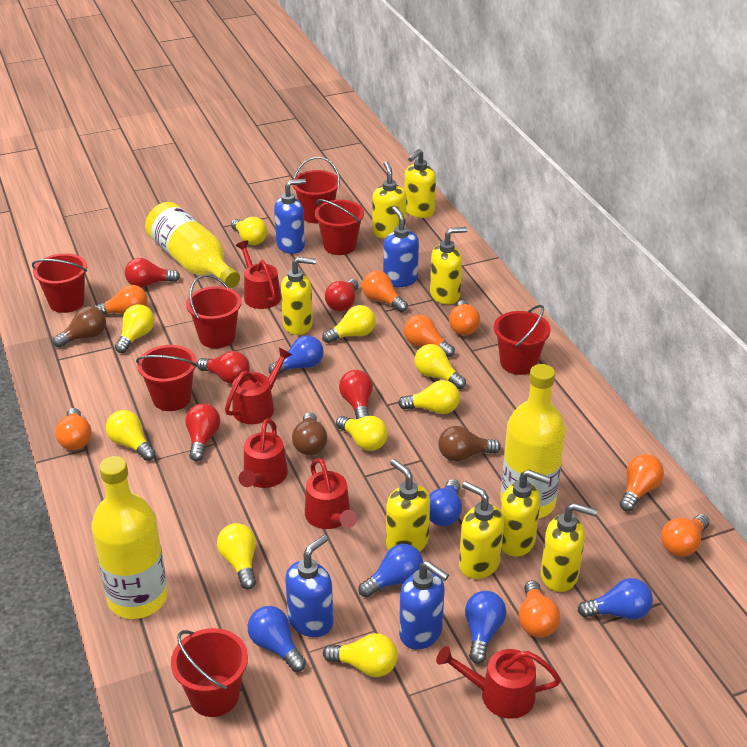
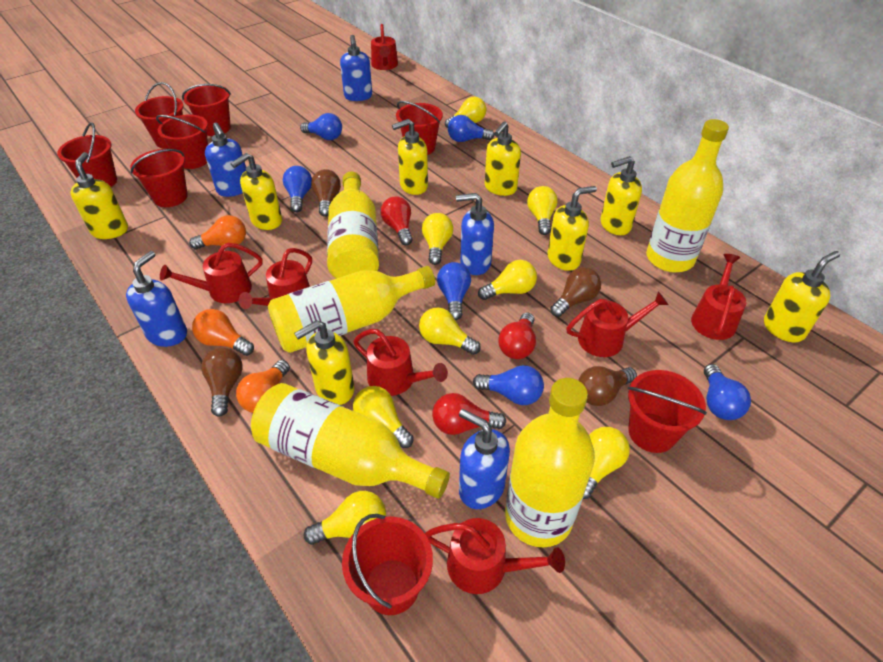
blue soap dispenser: 4 -> 5
brown light bulb: 3 -> 4
orange light bulb: 8 -> 3
red bucket: 7 -> 8
red light bulb: 5 -> 3
red watering can: 5 -> 7
yellow bottle: 3 -> 5
yellow light bulb: 9 -> 8

